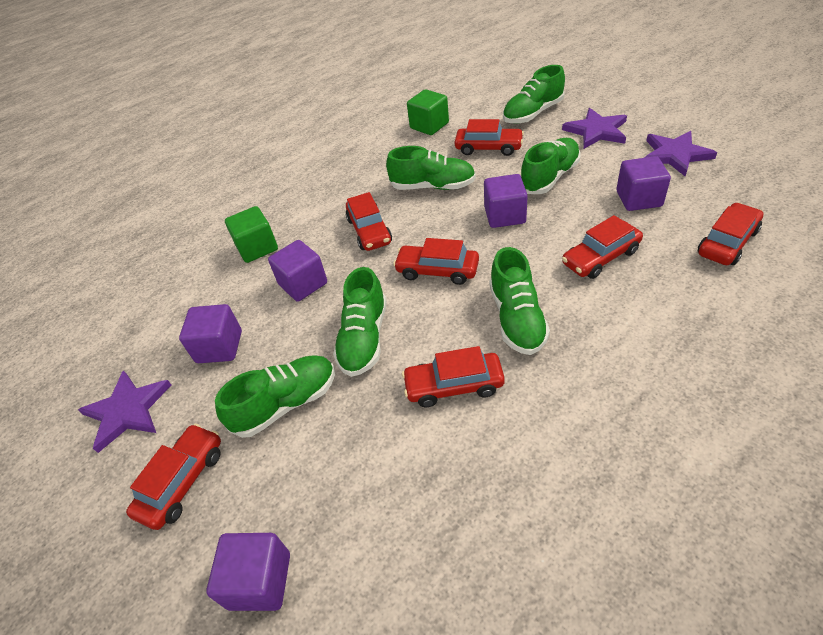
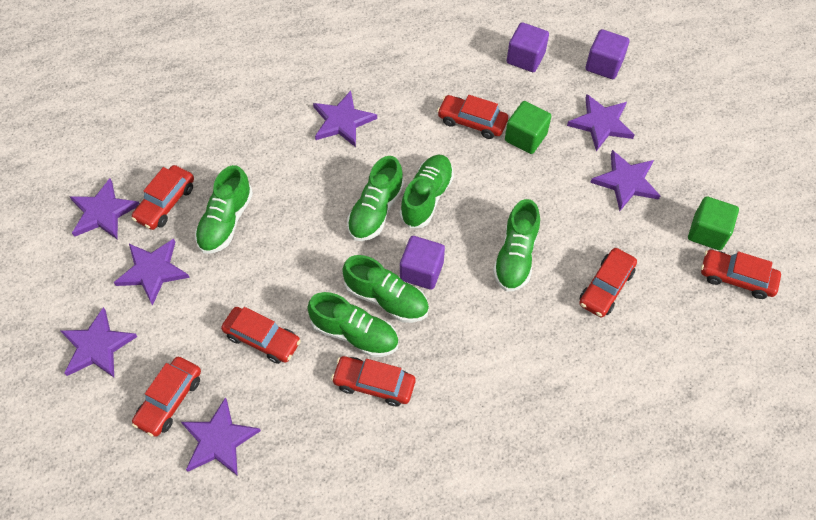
purple cube: 5 -> 3
purple star: 3 -> 7

